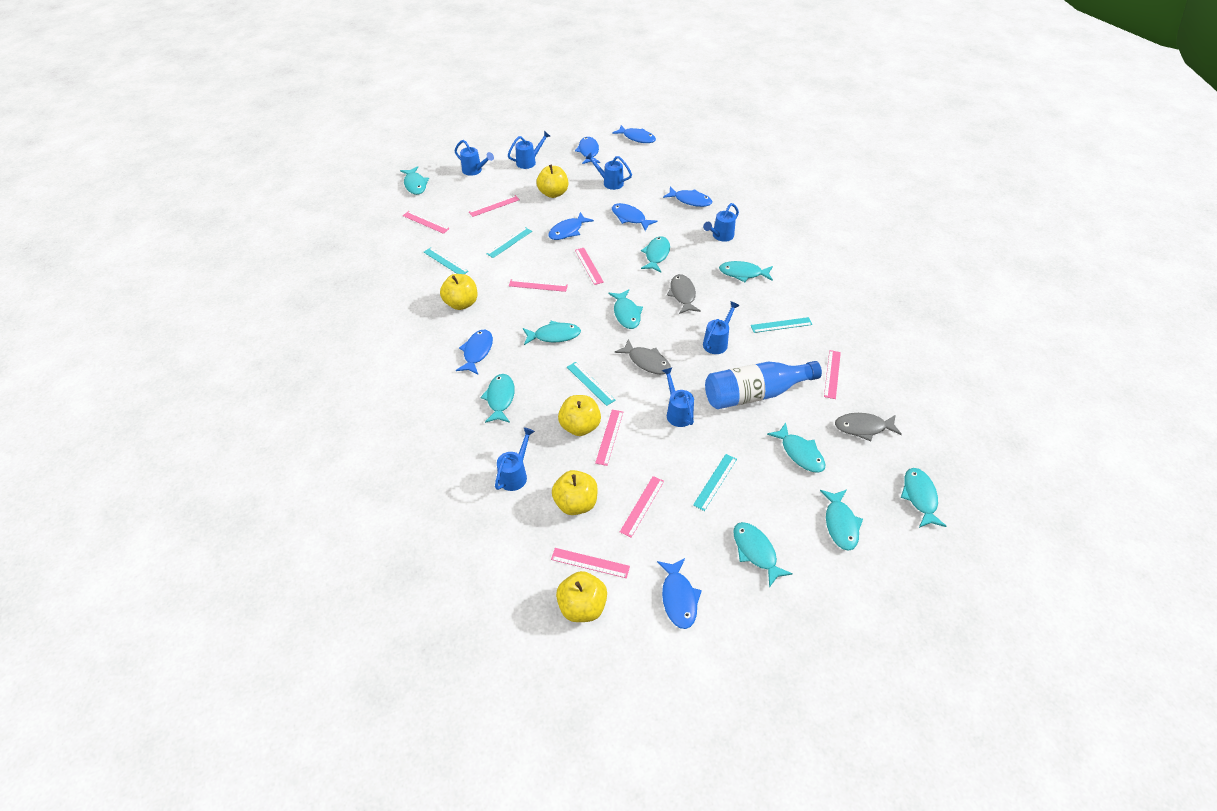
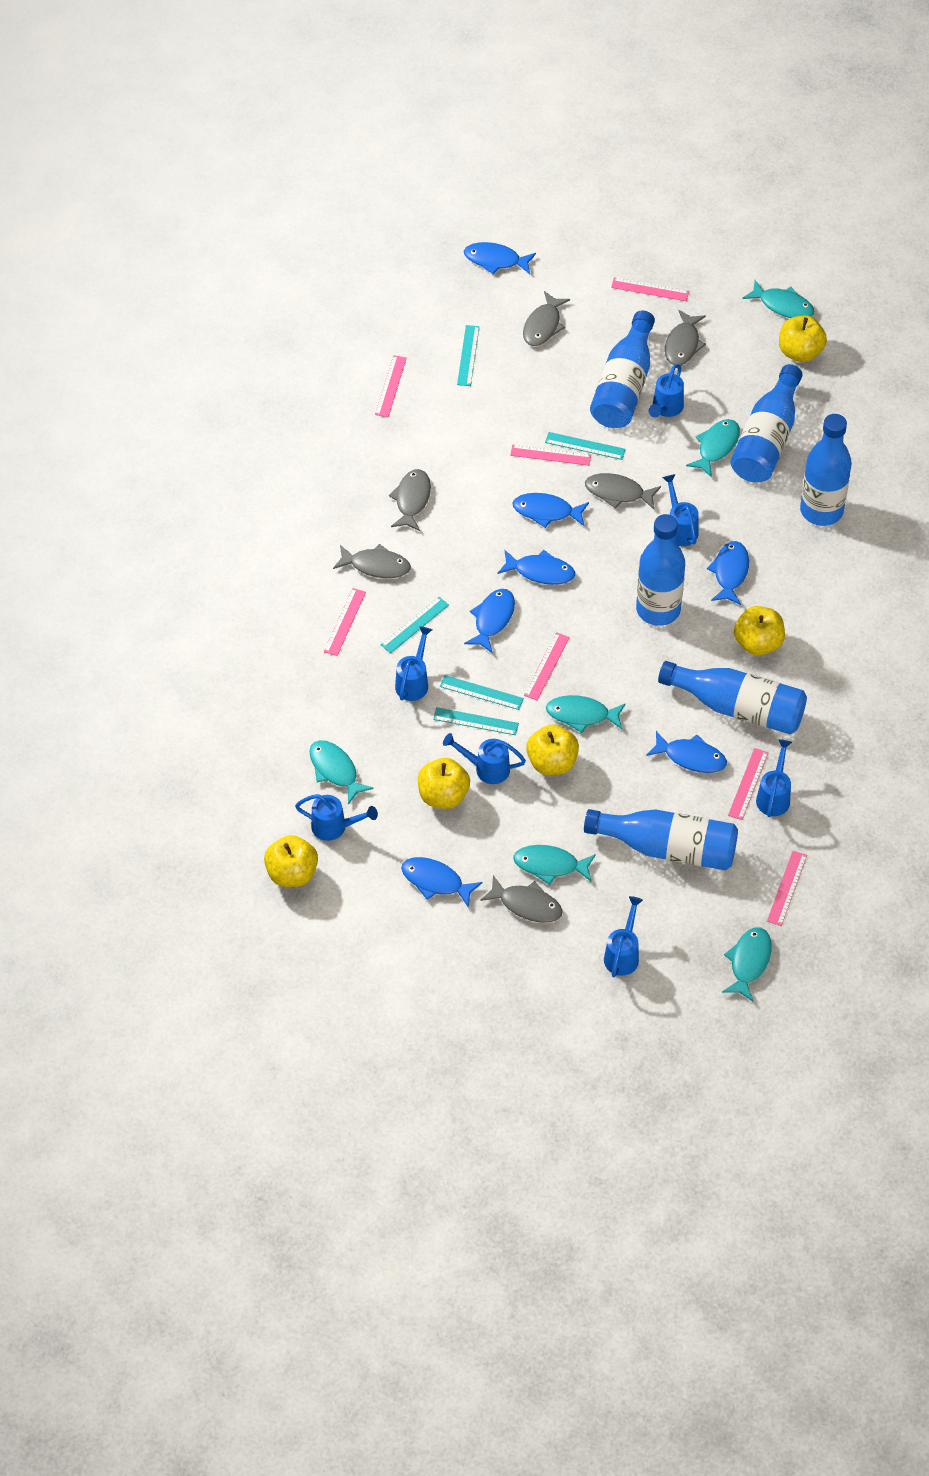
blue bottle: 1 -> 6
grey fish: 3 -> 6
pink ruler: 8 -> 7
turquoise fish: 10 -> 6

